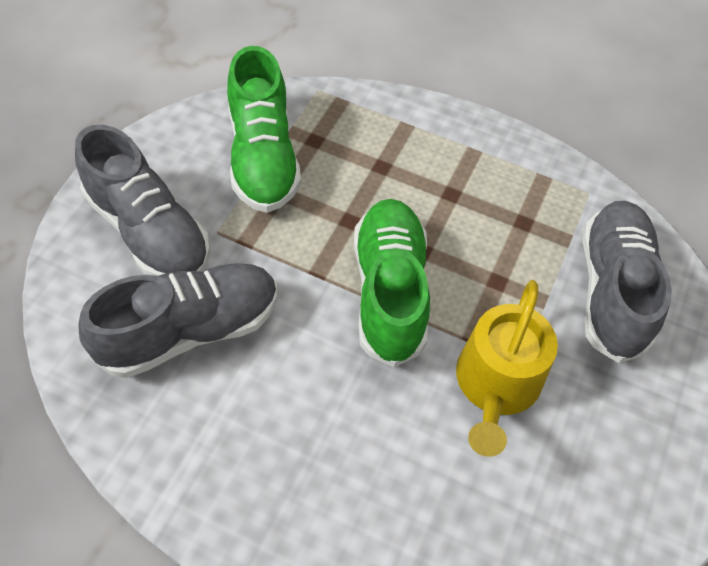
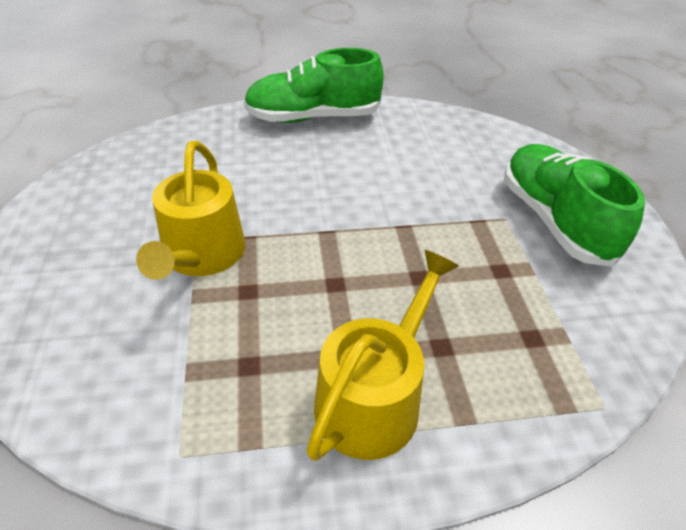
grey shoe: 3 -> 0
yellow watering can: 1 -> 2

